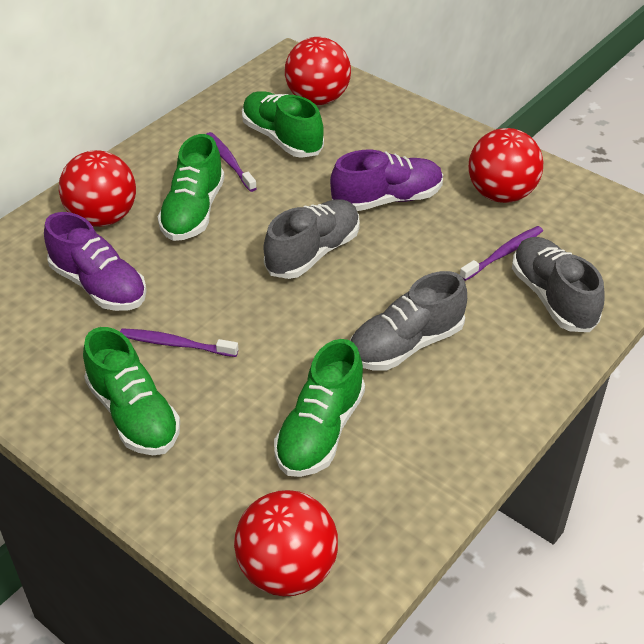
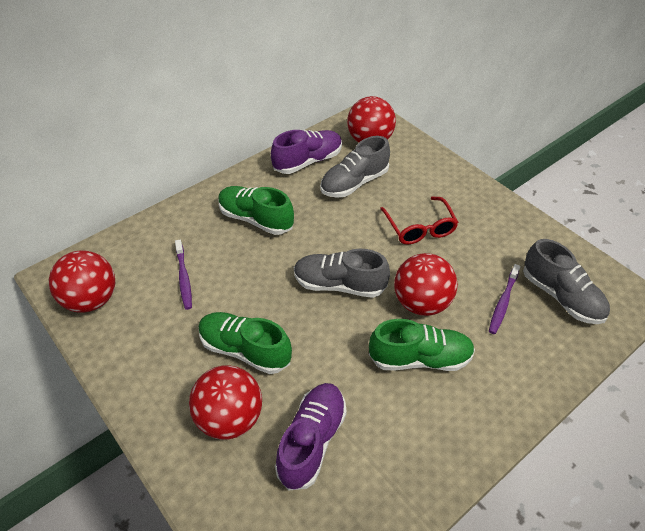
green shoe: 4 -> 3
purple toothbrush: 3 -> 2
red glasses: 0 -> 1

